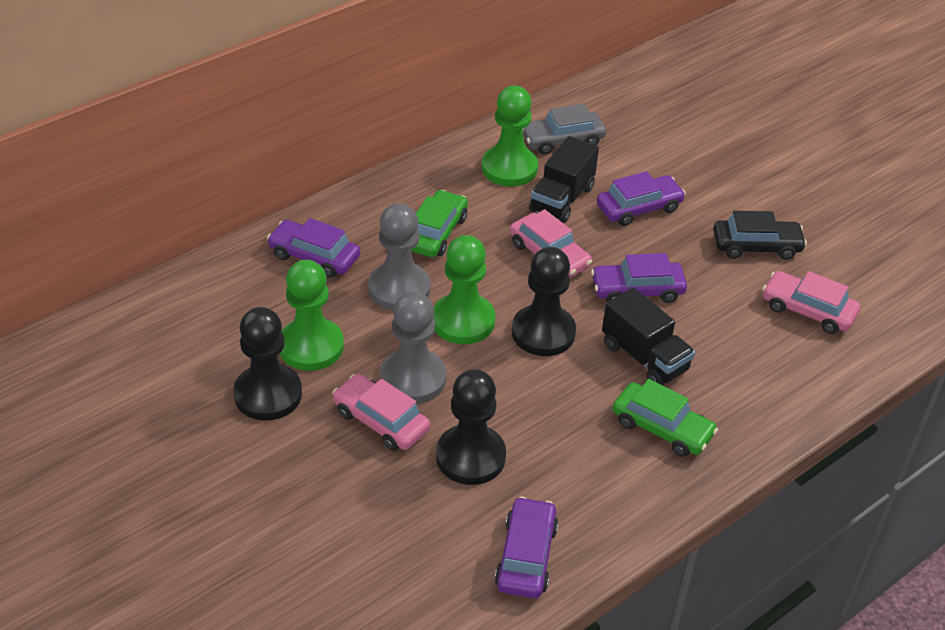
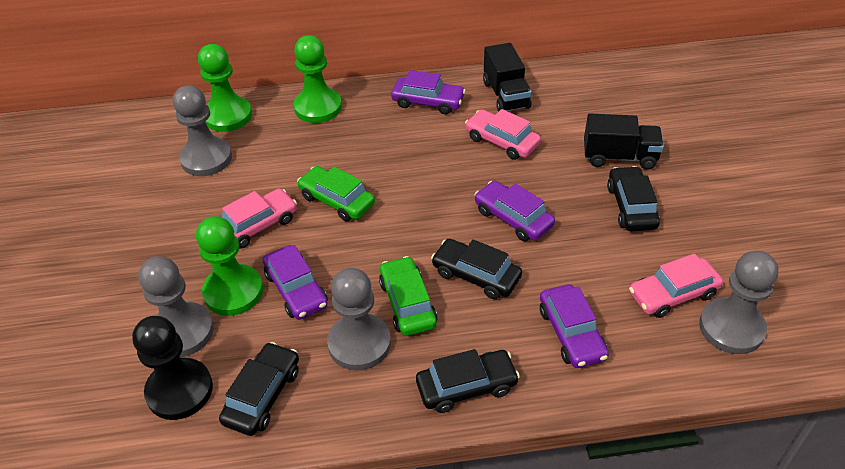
black car: 1 -> 4
black pawn: 3 -> 1
grey car: 1 -> 0
grey pawn: 2 -> 4

